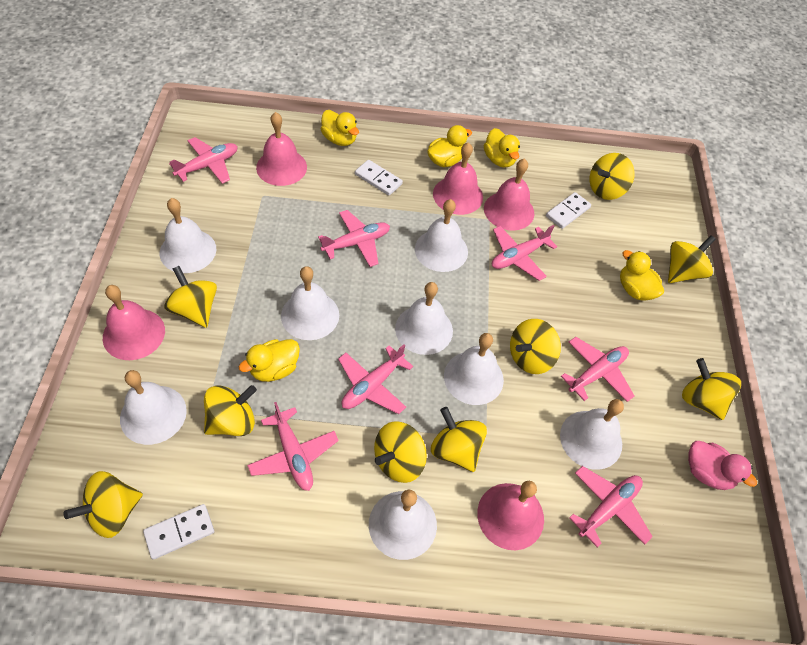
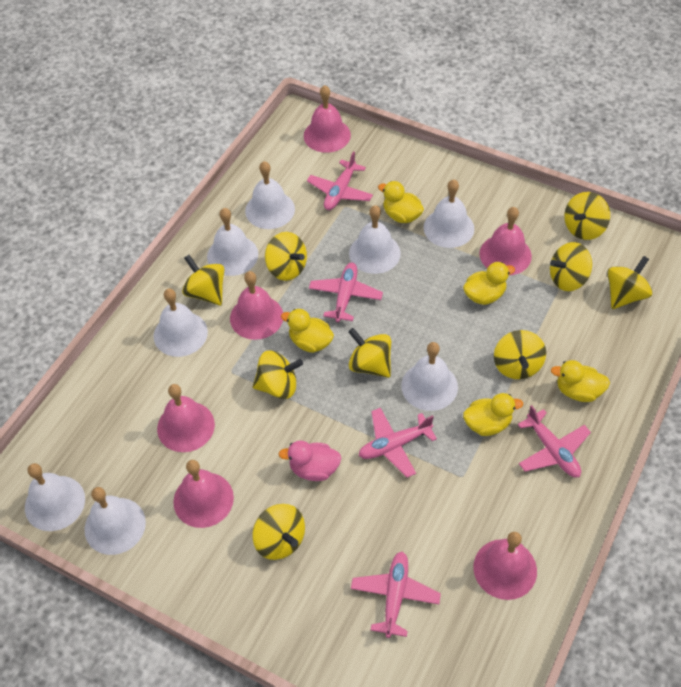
pink bell: 5 -> 6
pink plane: 7 -> 5
white domino: 3 -> 0

